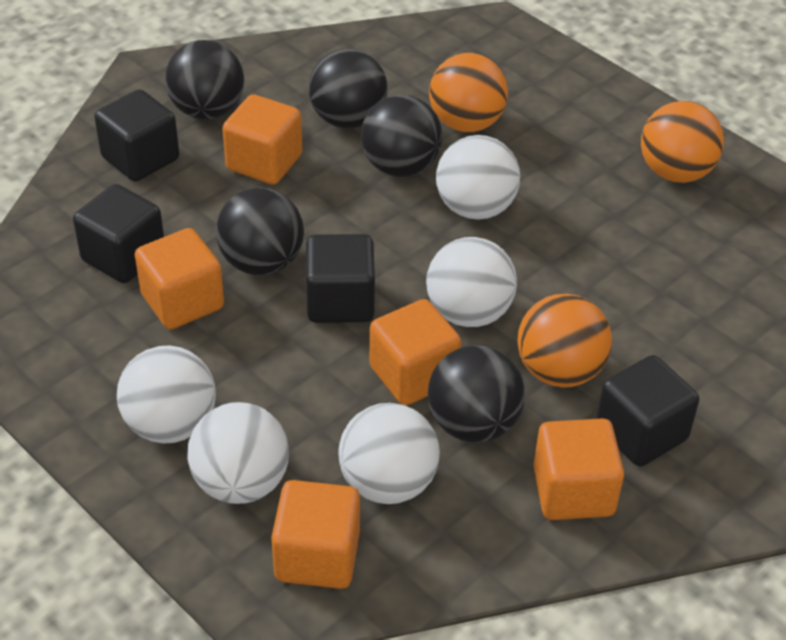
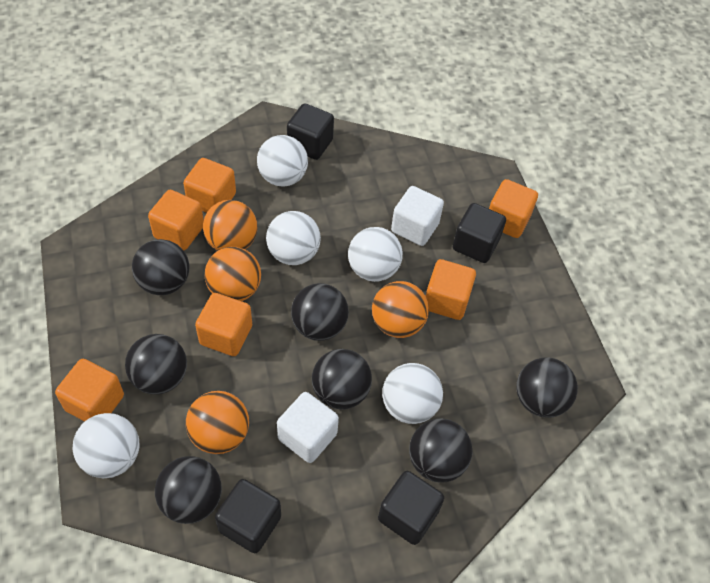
black ball: 5 -> 7
orange ball: 3 -> 4
orange cube: 5 -> 6
white cube: 0 -> 2

